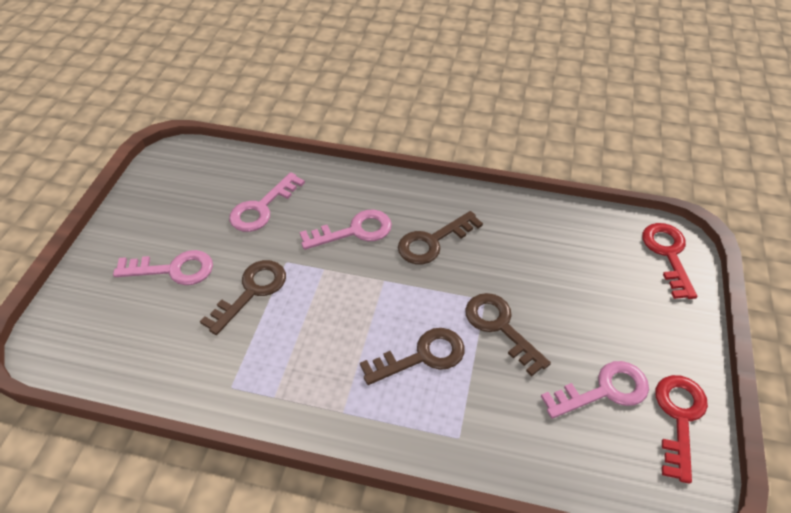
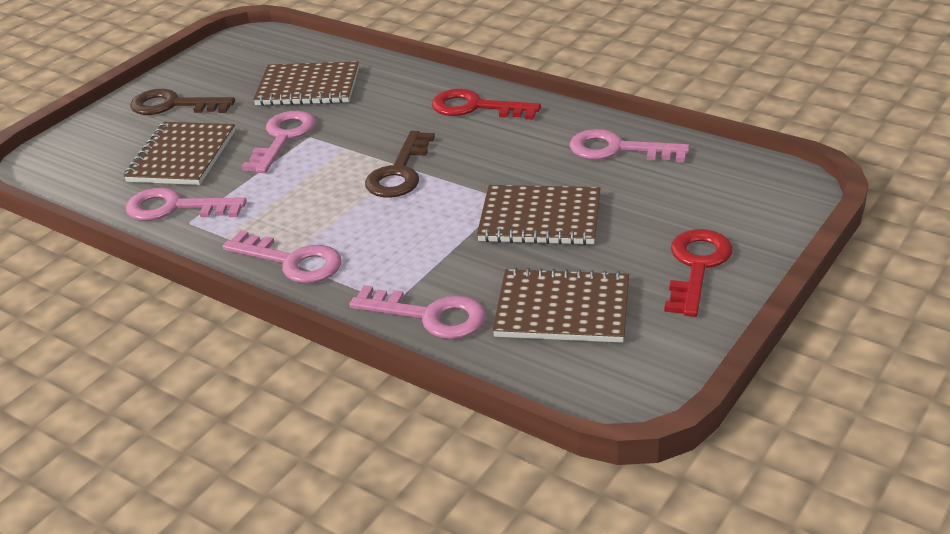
brown key: 4 -> 2
brown notebook: 0 -> 4
pink key: 4 -> 5

